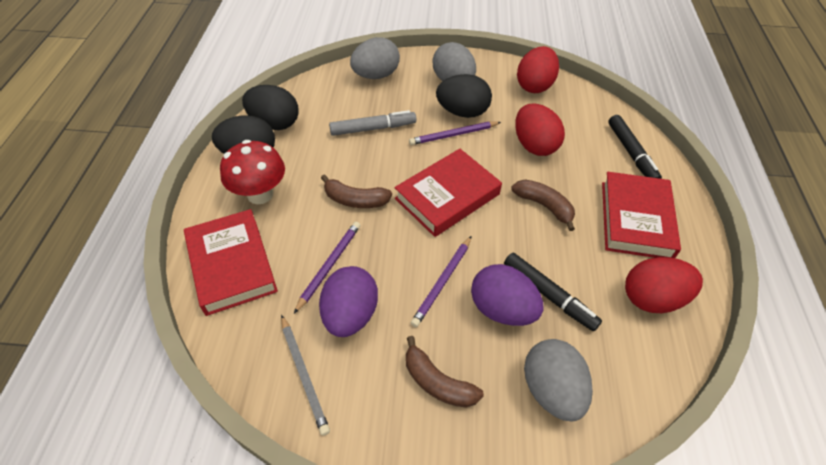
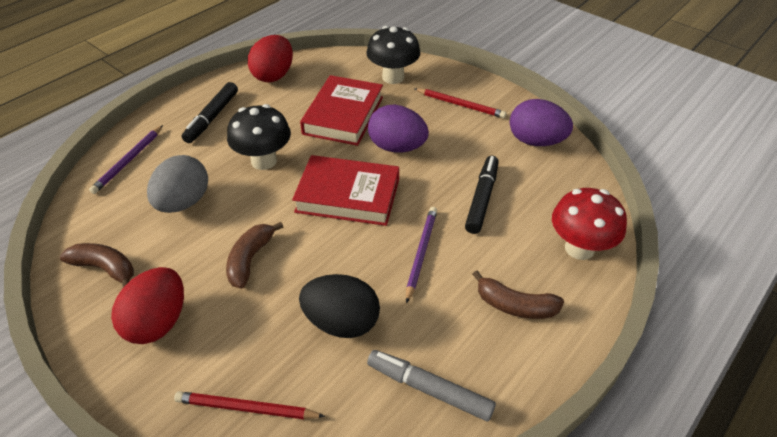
black egg: 3 -> 1
black mushroom: 0 -> 2
grey egg: 3 -> 1
grey pencil: 1 -> 0
purple pencil: 3 -> 2
red book: 3 -> 2
red egg: 3 -> 2
red pencil: 0 -> 2

